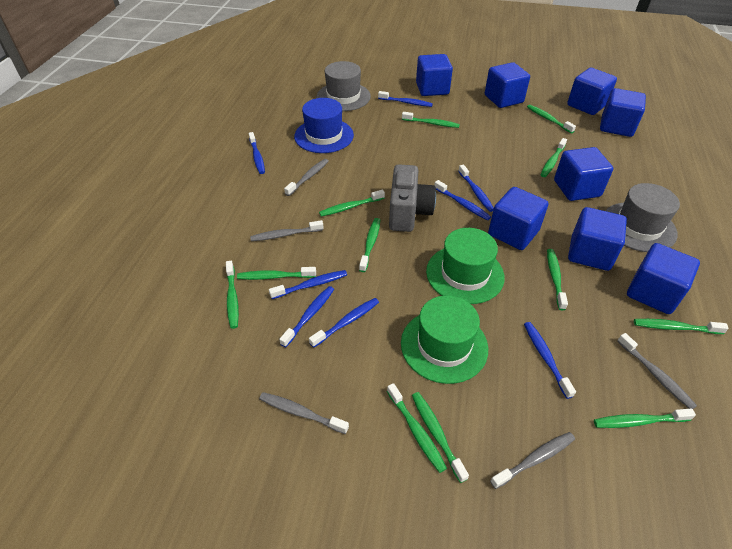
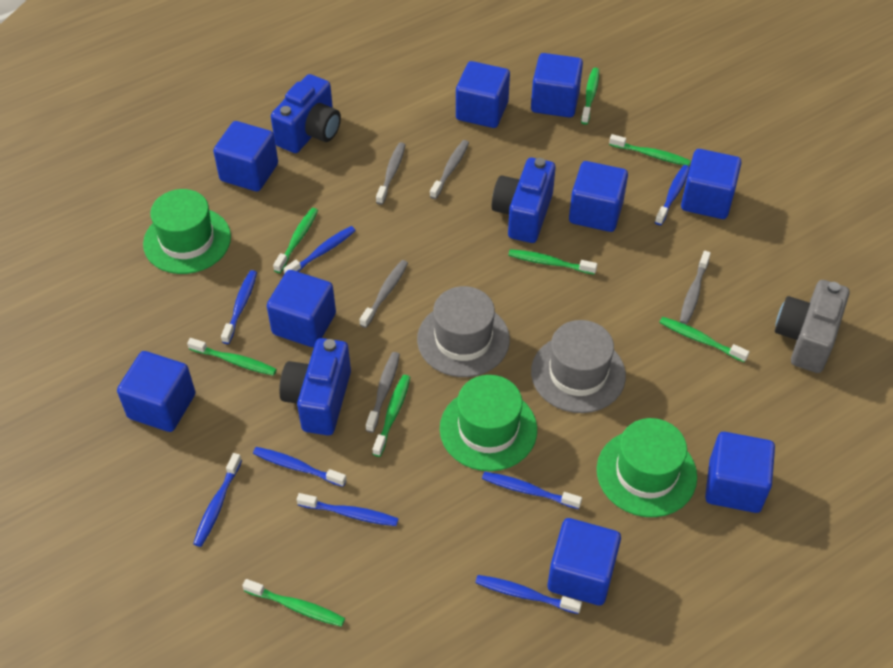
blue camera: 0 -> 3
blue cube: 8 -> 9
blue hat: 1 -> 0
green hat: 2 -> 3
green toothbrush: 12 -> 8

